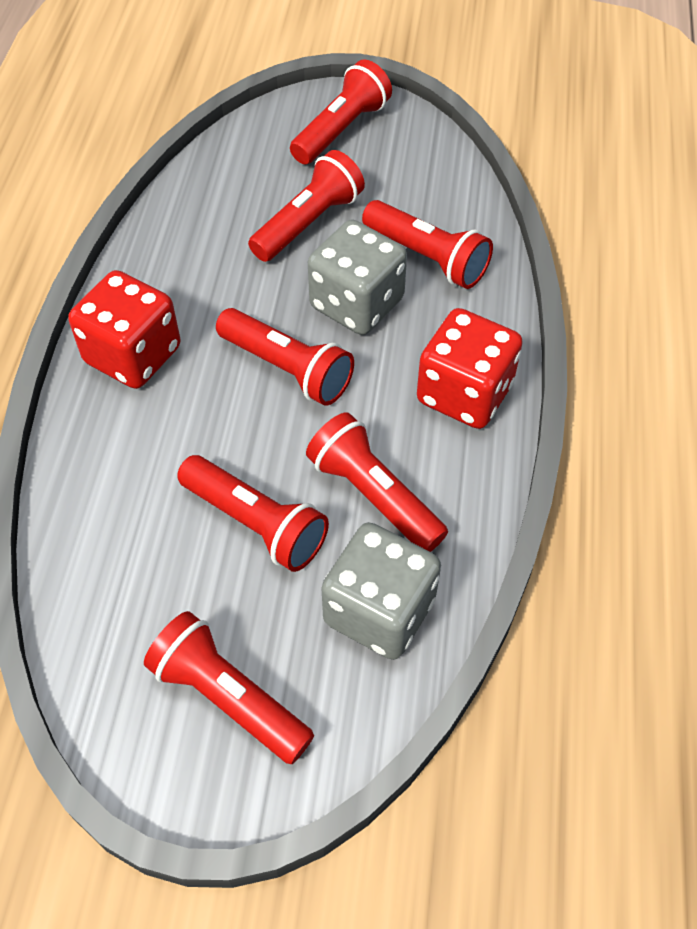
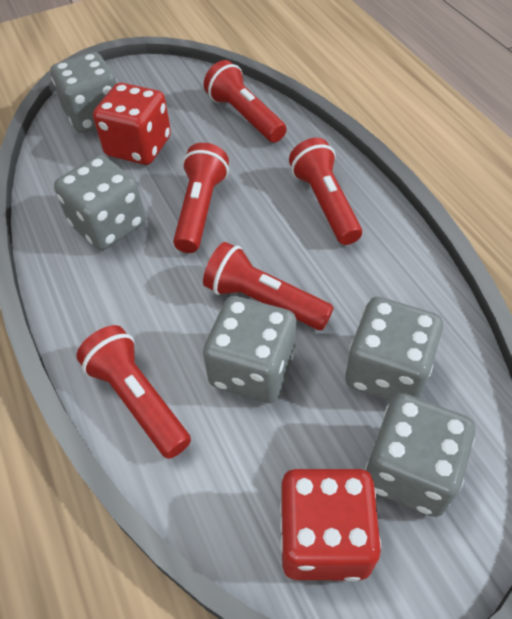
grey dice: 2 -> 5
red flashlight: 7 -> 5

